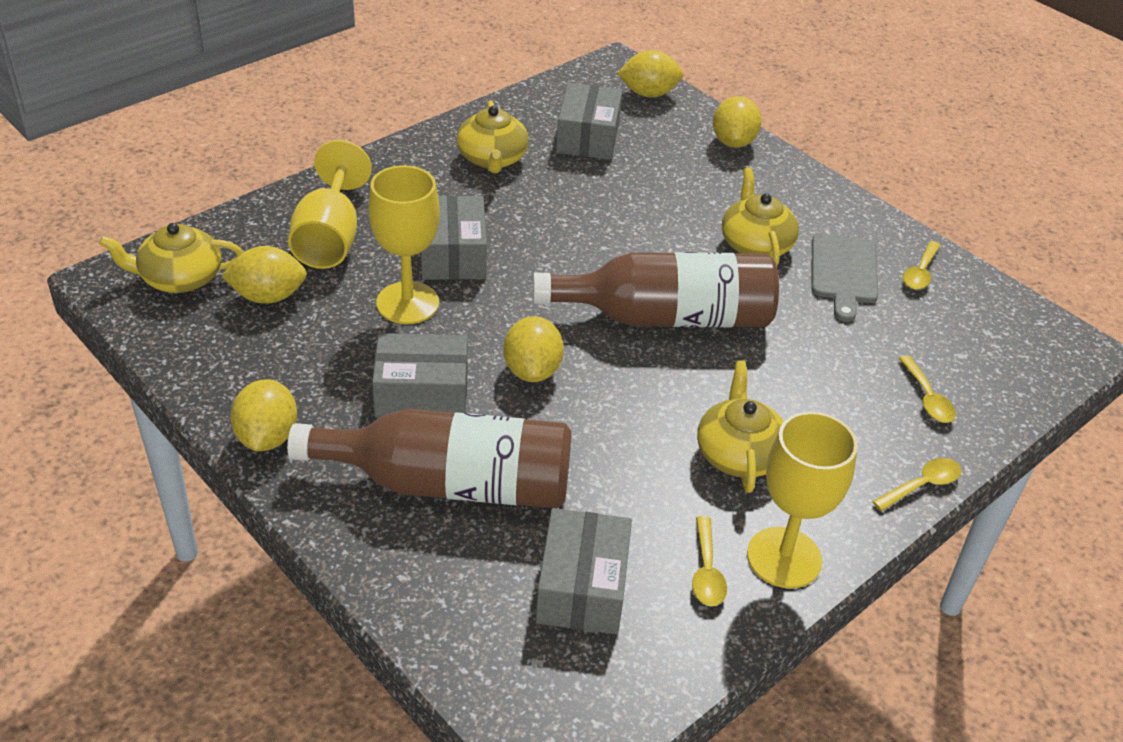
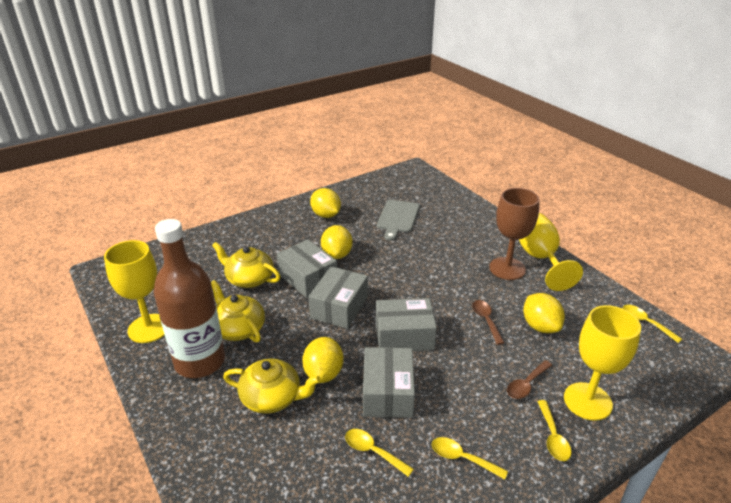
brown bottle: 2 -> 1
brown goblet: 0 -> 1
brown spoon: 0 -> 2
yellow lemon: 5 -> 4
yellow teapot: 4 -> 3

